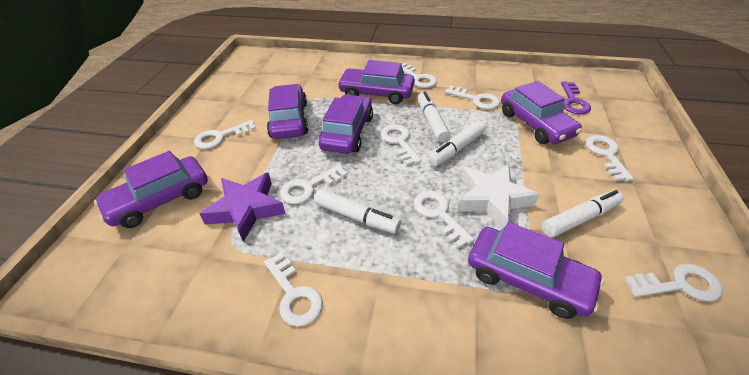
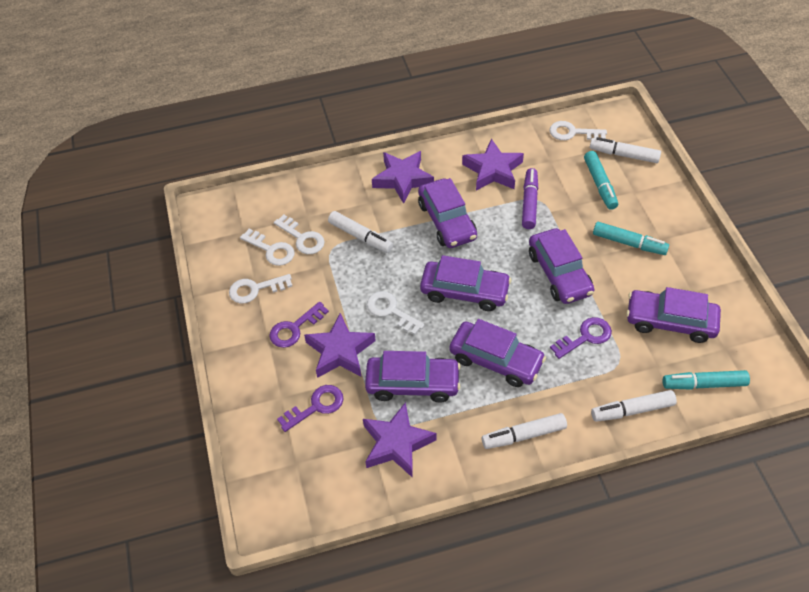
purple key: 1 -> 3
purple marker: 0 -> 1
purple star: 1 -> 4
turquoise marker: 0 -> 3
white key: 9 -> 5
white star: 1 -> 0

